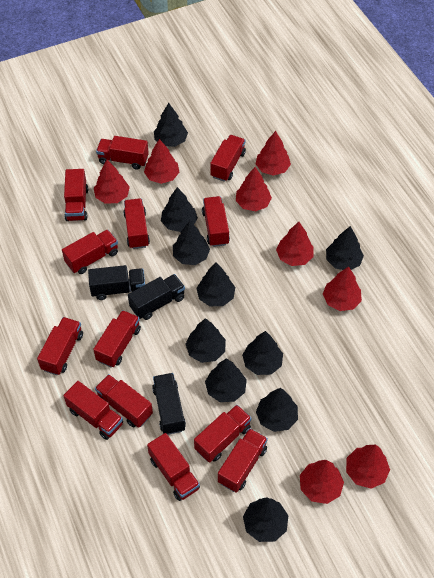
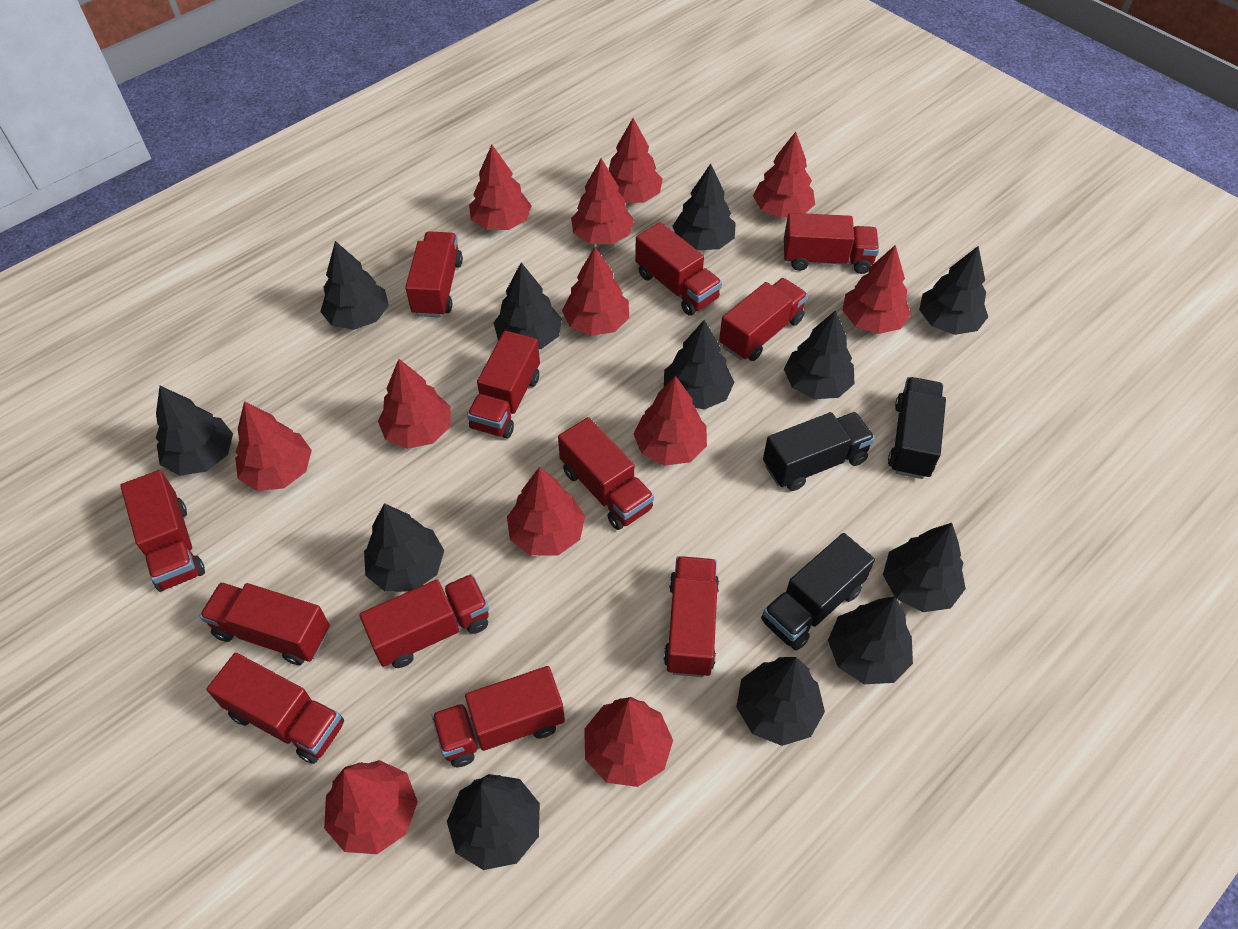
black tree: 10 -> 12
red tree: 8 -> 12
red truck: 13 -> 12

